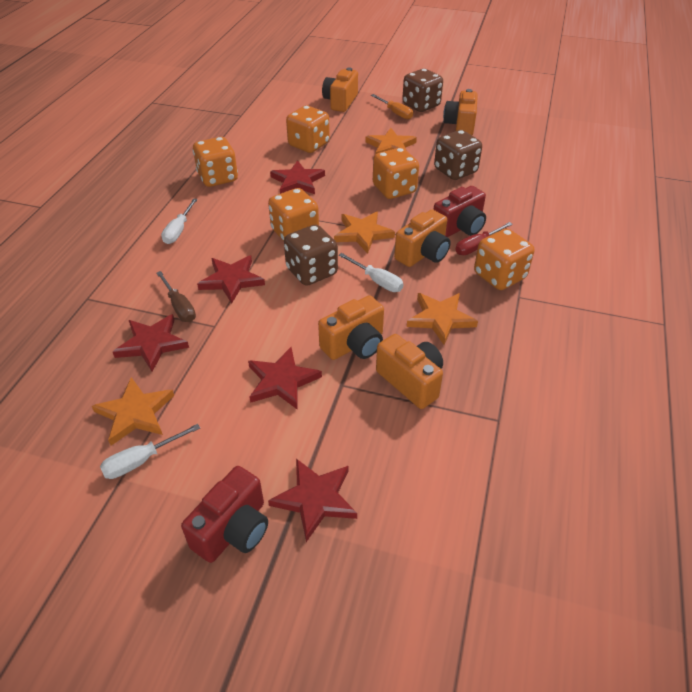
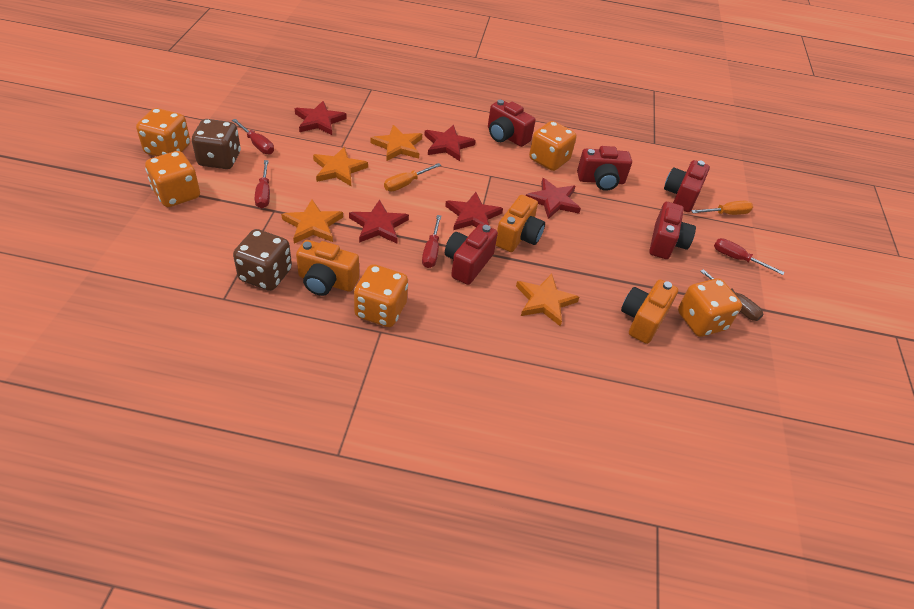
brown dice: 3 -> 2
orange camera: 5 -> 3
orange screwdriver: 1 -> 2
red camera: 2 -> 5
red screwdriver: 1 -> 4
white screwdriver: 3 -> 0

